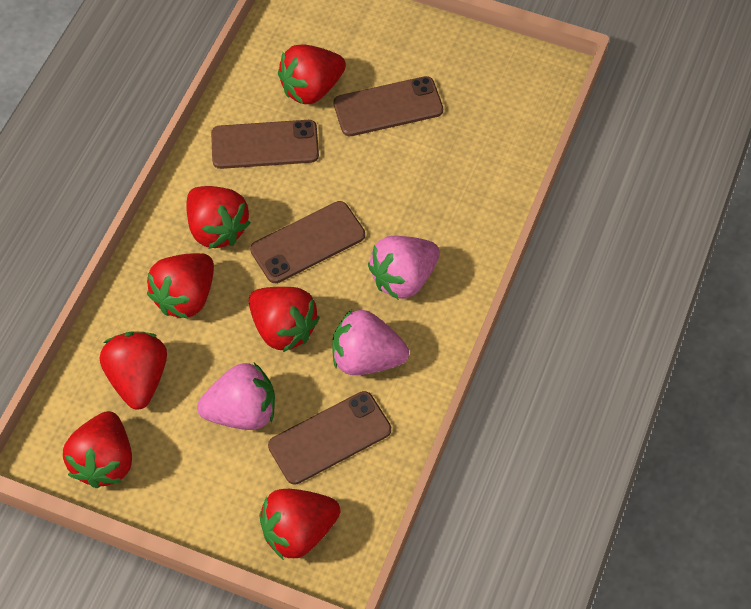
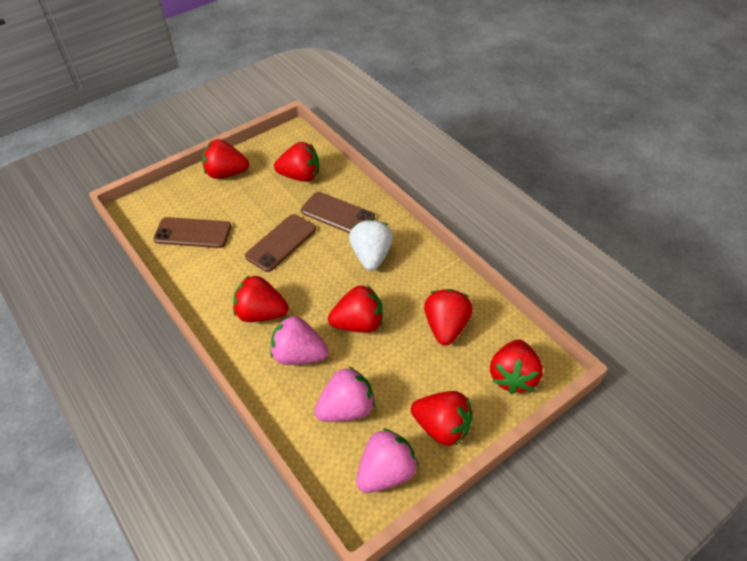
brown phone: 4 -> 3
white strawberry: 0 -> 1

